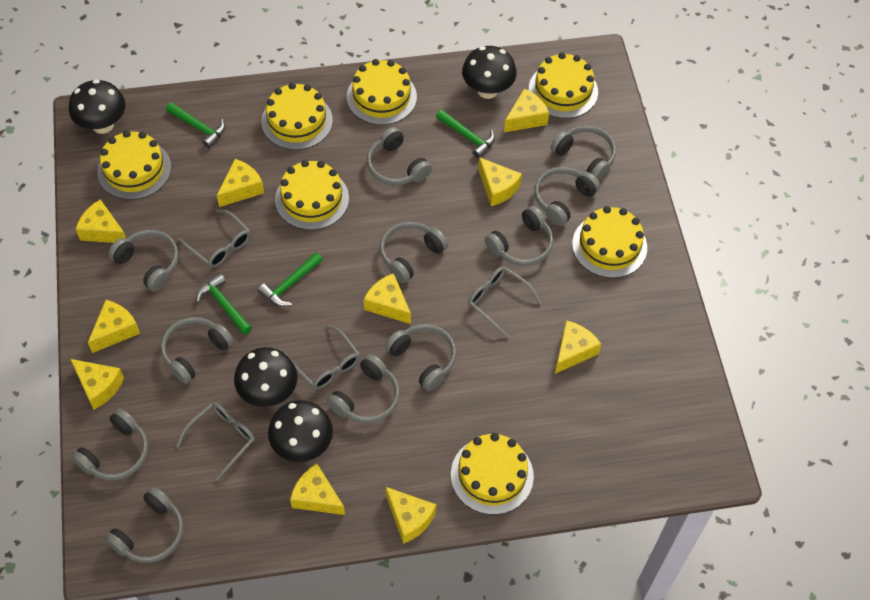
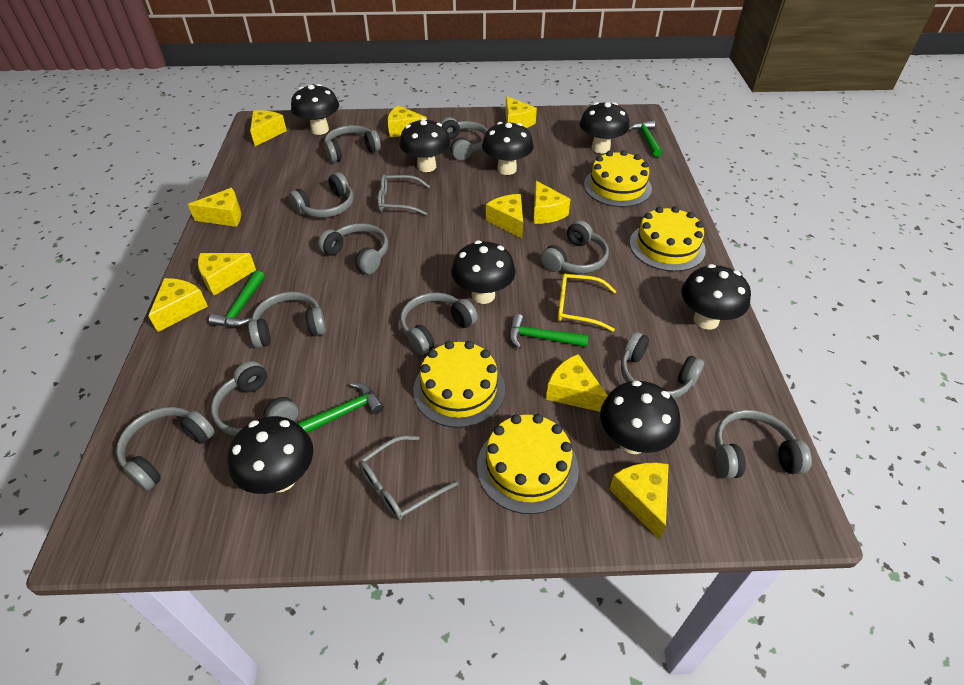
black mushroom: 4 -> 8
grey glasses: 4 -> 2
yellow cake: 7 -> 4
yellow glasses: 0 -> 1

